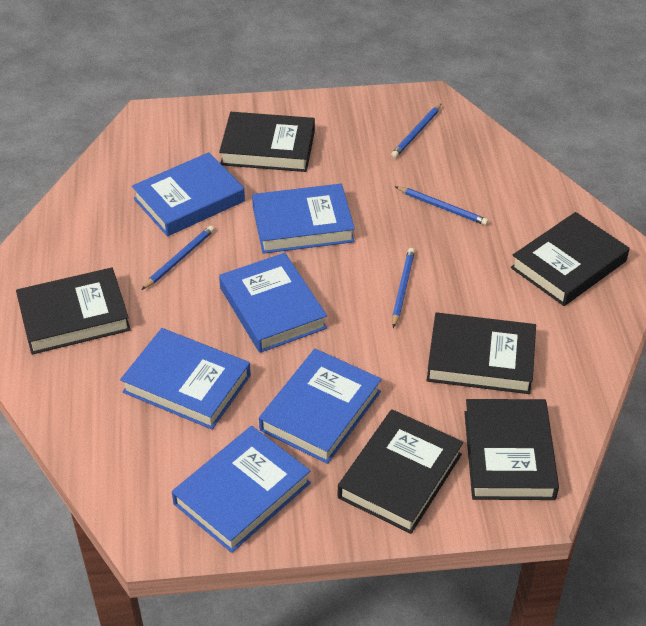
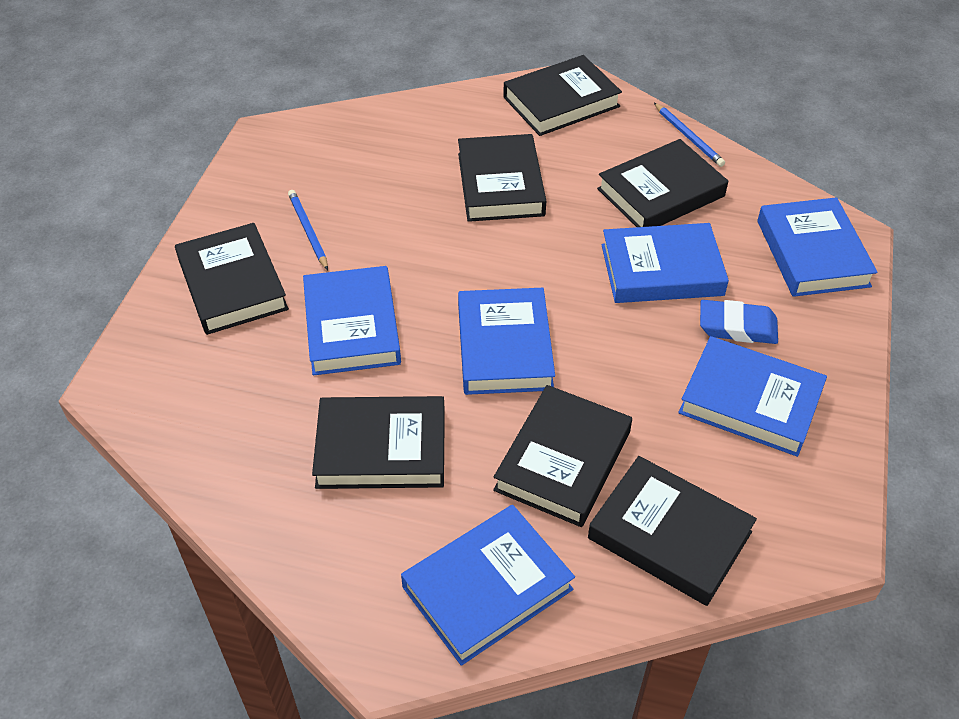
black book: 6 -> 7
blue eraser: 0 -> 1
blue pencil: 4 -> 2

